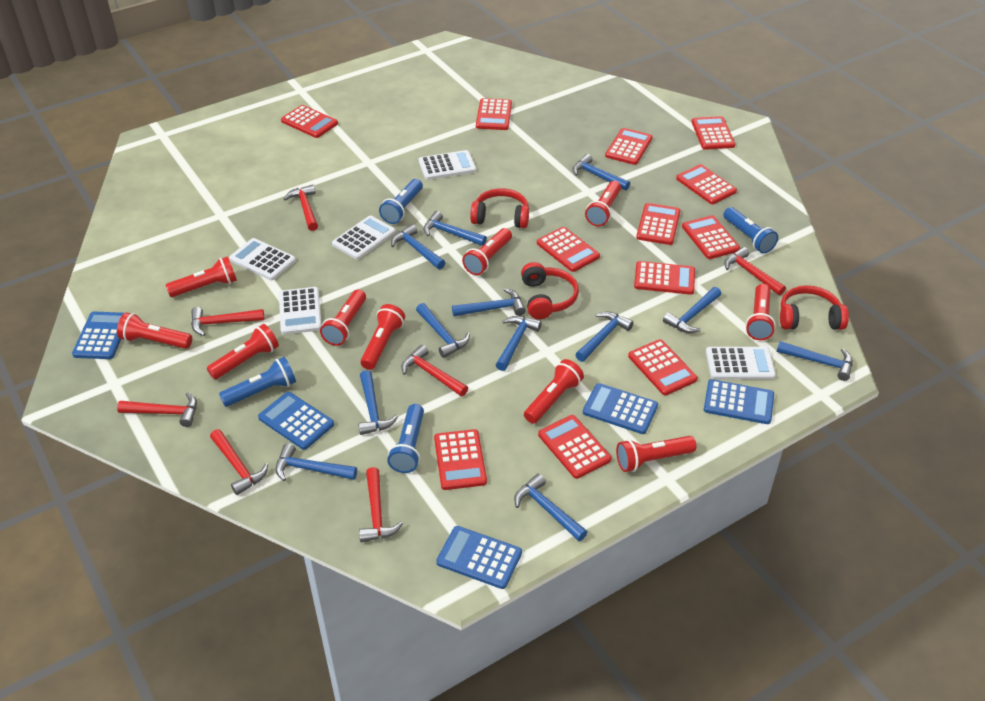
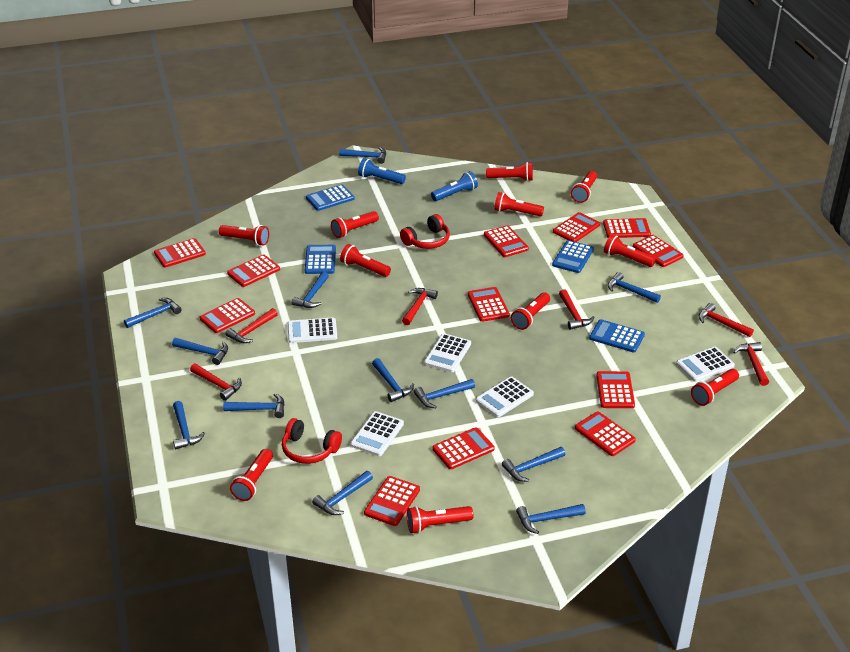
blue calculator: 5 -> 4
blue flashlight: 4 -> 2
red flashlight: 10 -> 11
red hammer: 7 -> 6
red headphones: 3 -> 2

